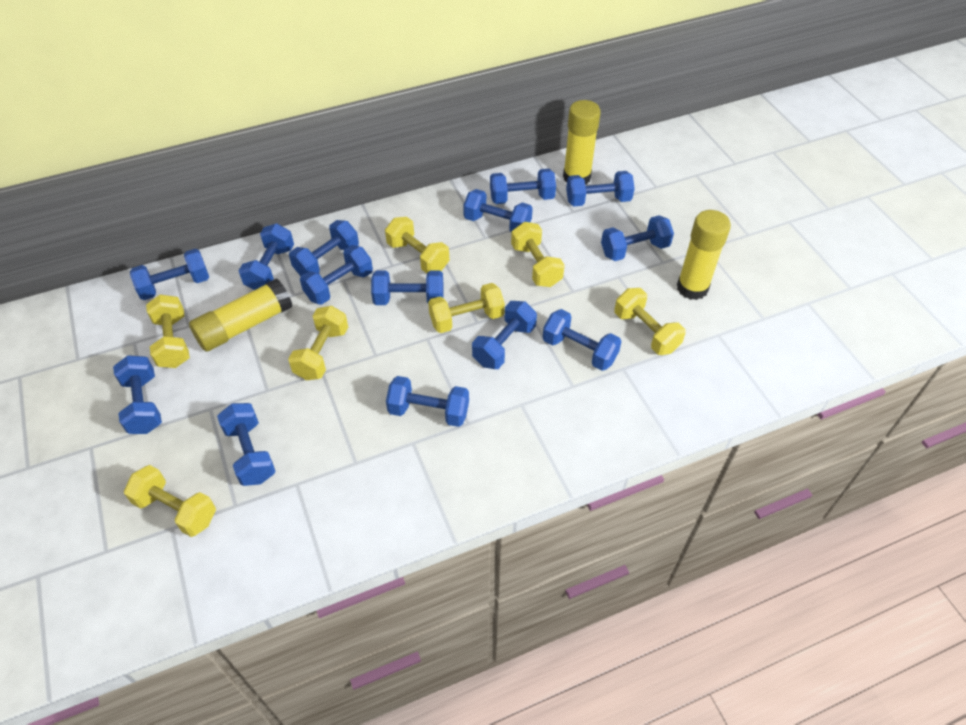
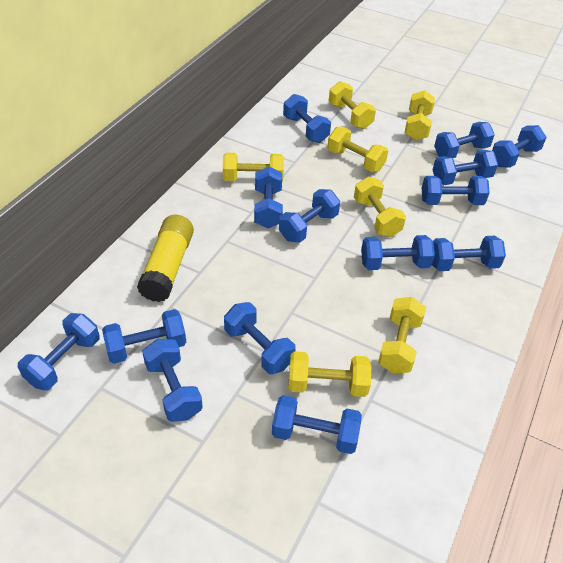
yellow glue stick: 3 -> 1

